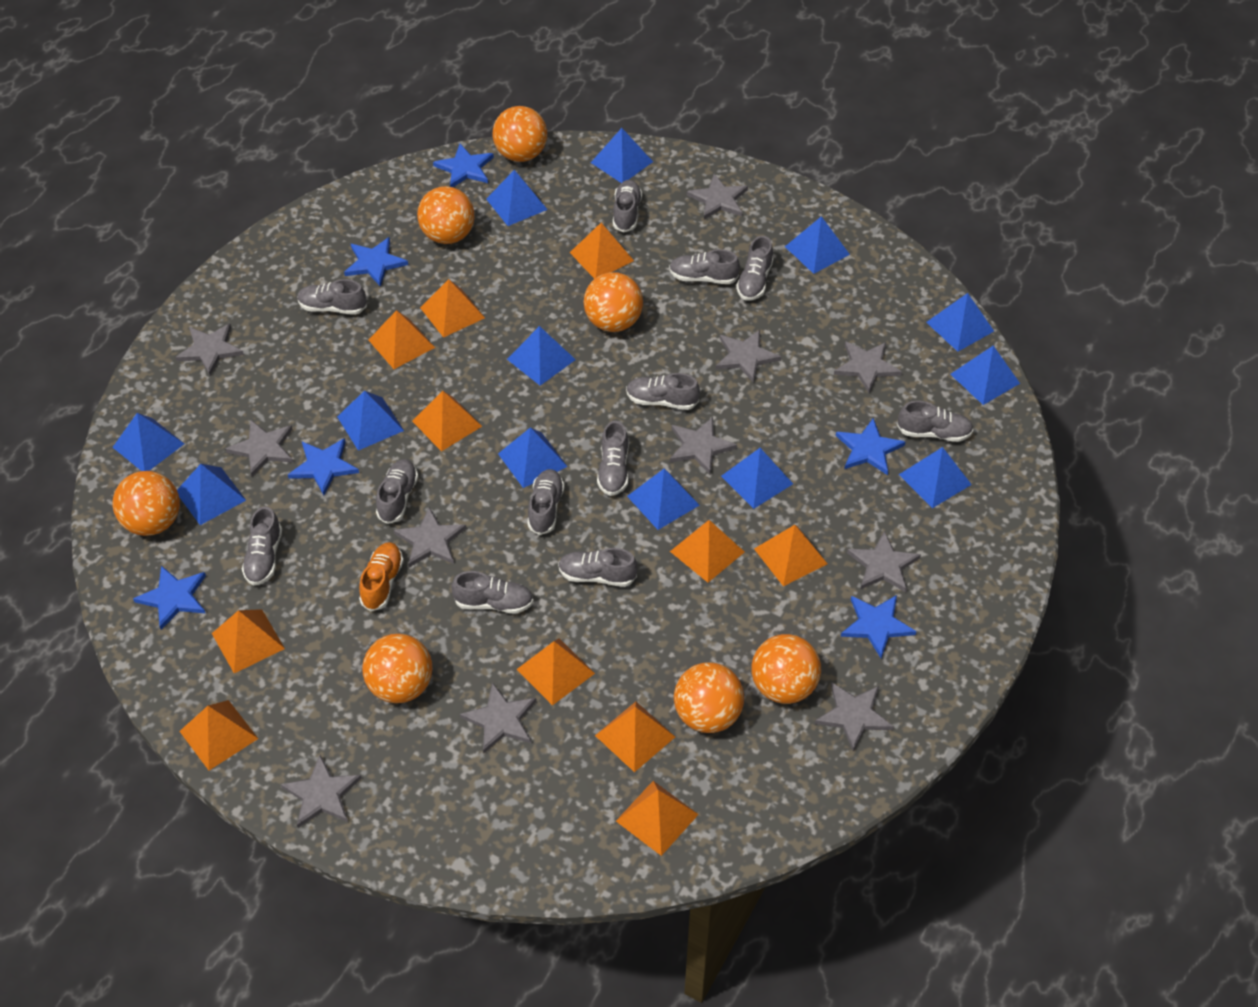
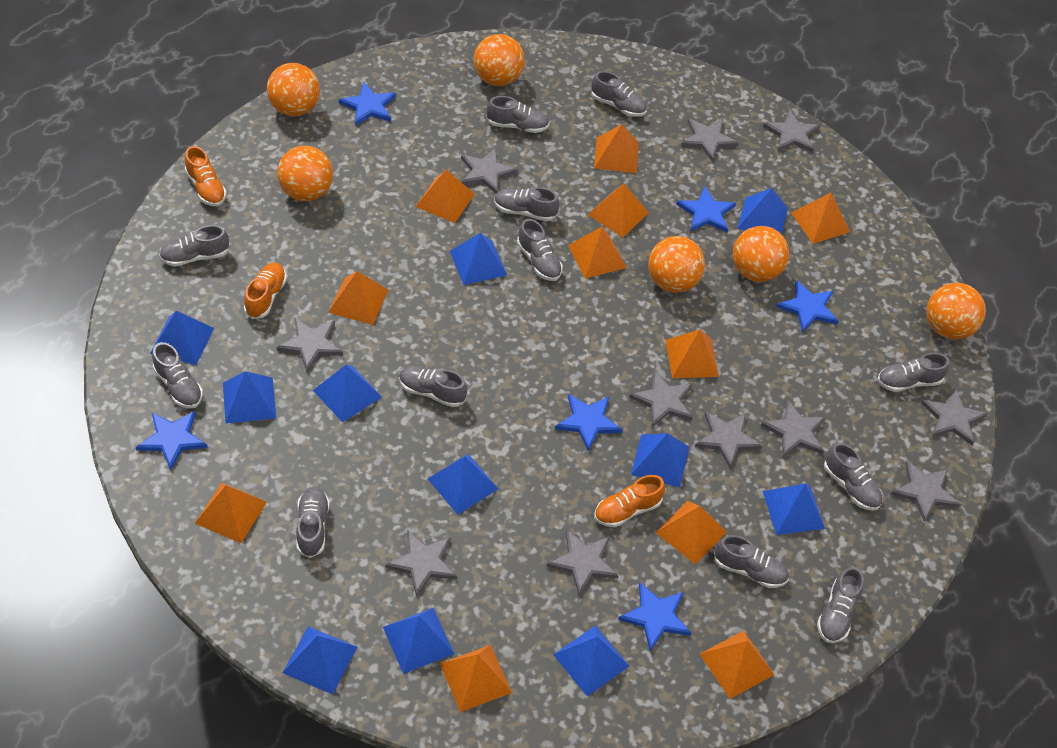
blue pyramid: 13 -> 11
orange ball: 7 -> 6
orange shoe: 1 -> 3

